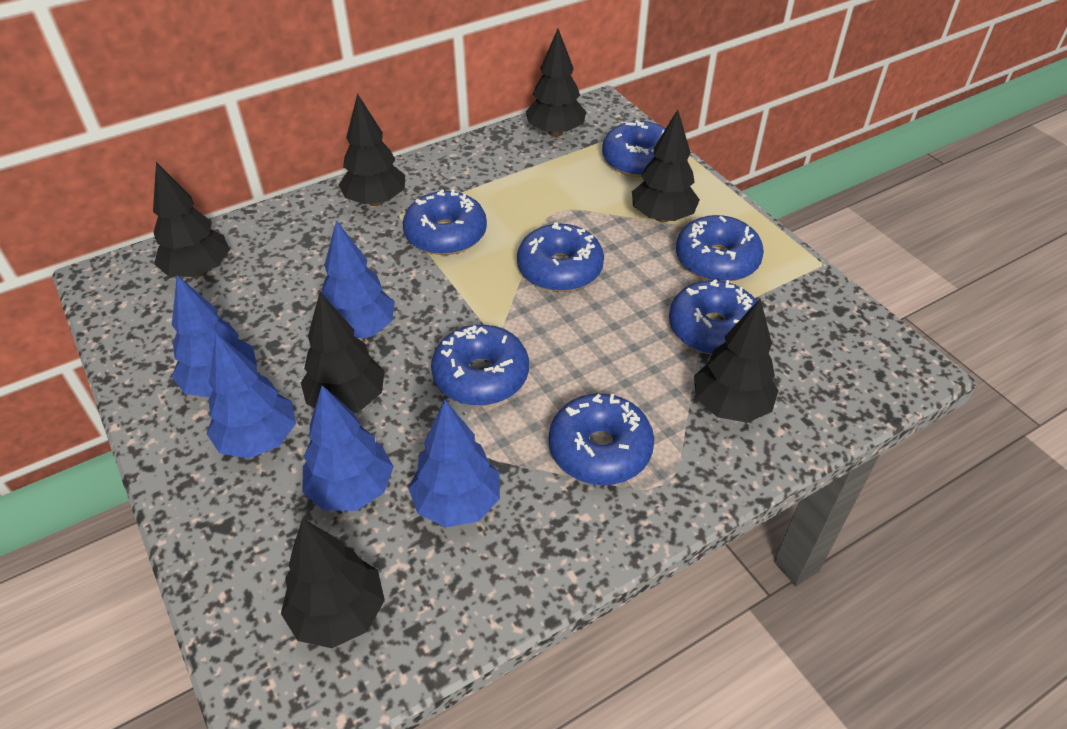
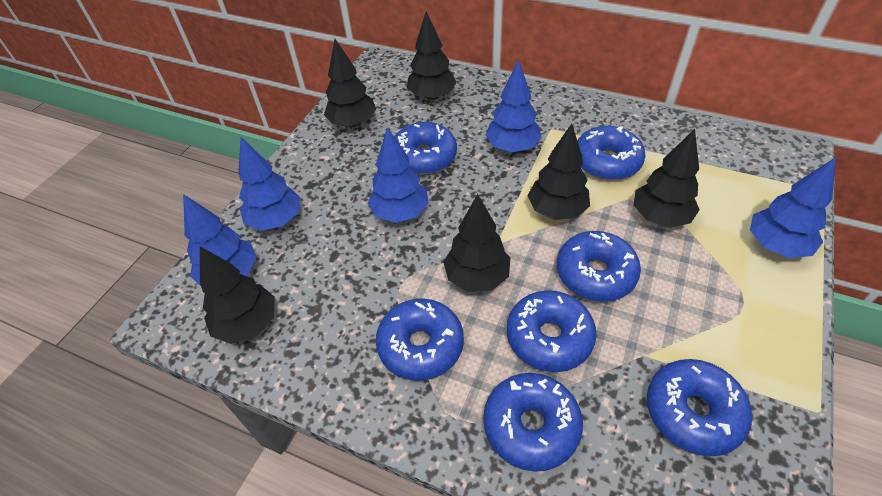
black tree: 7 -> 6

